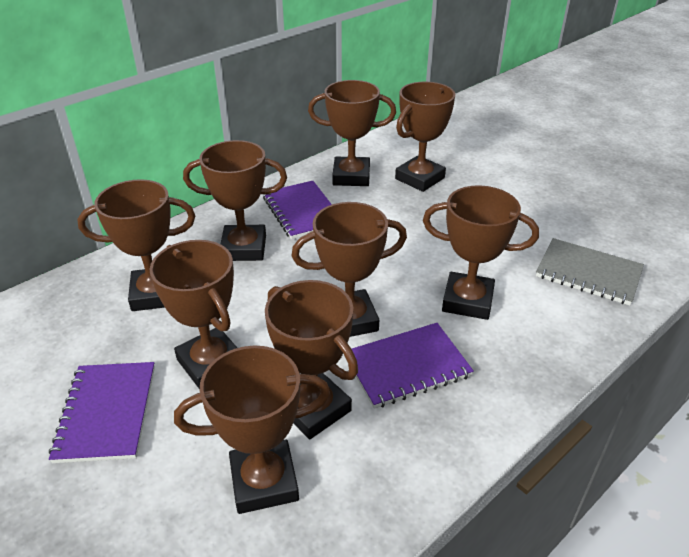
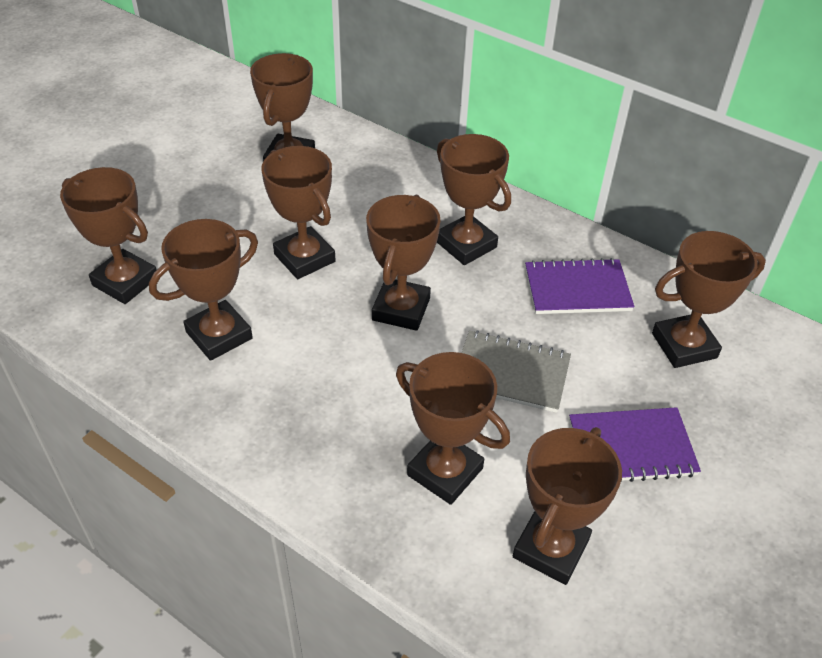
purple notebook: 3 -> 2

